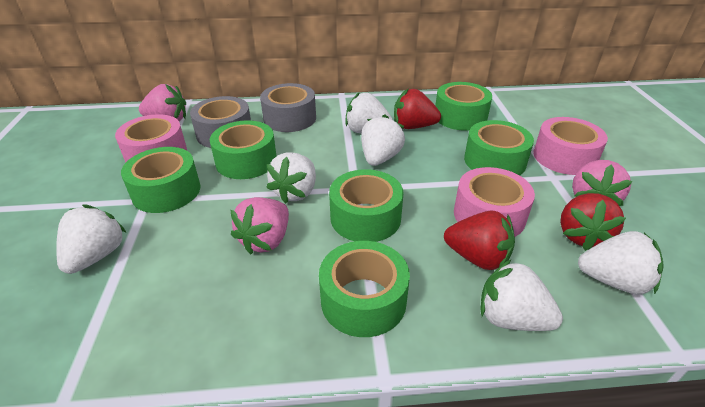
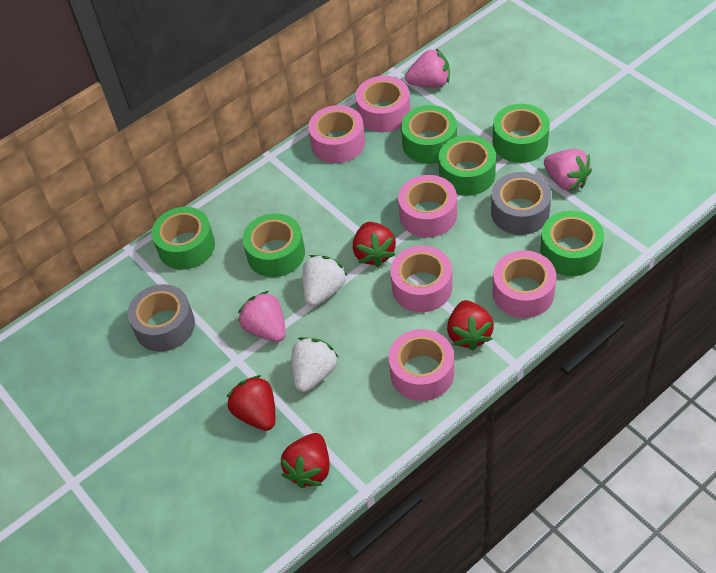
pink tape: 3 -> 6
red strawberry: 3 -> 4
white strawberry: 6 -> 2

